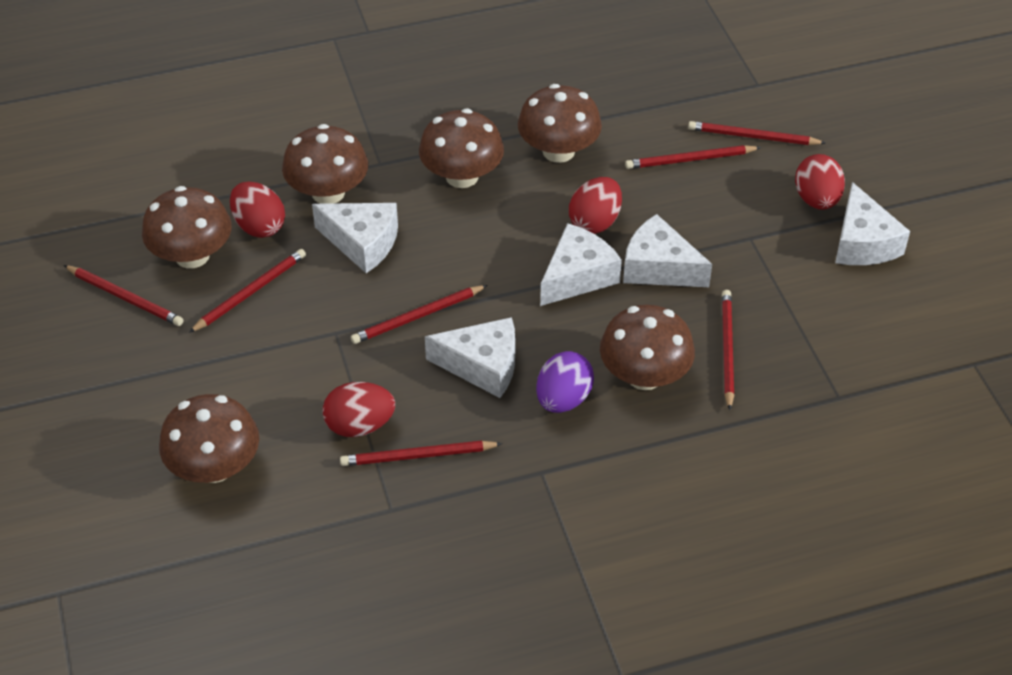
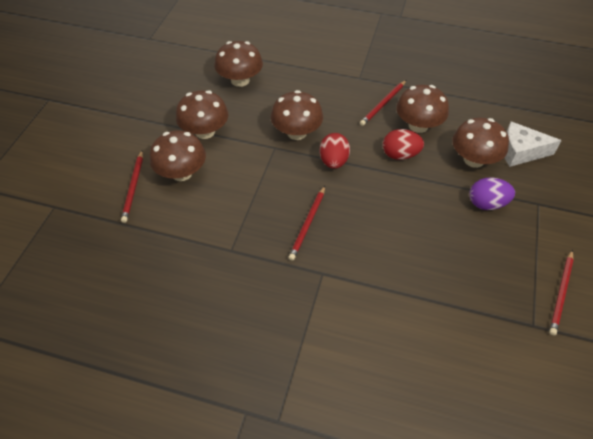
red egg: 4 -> 2
red pencil: 7 -> 4
white cheese: 5 -> 1

